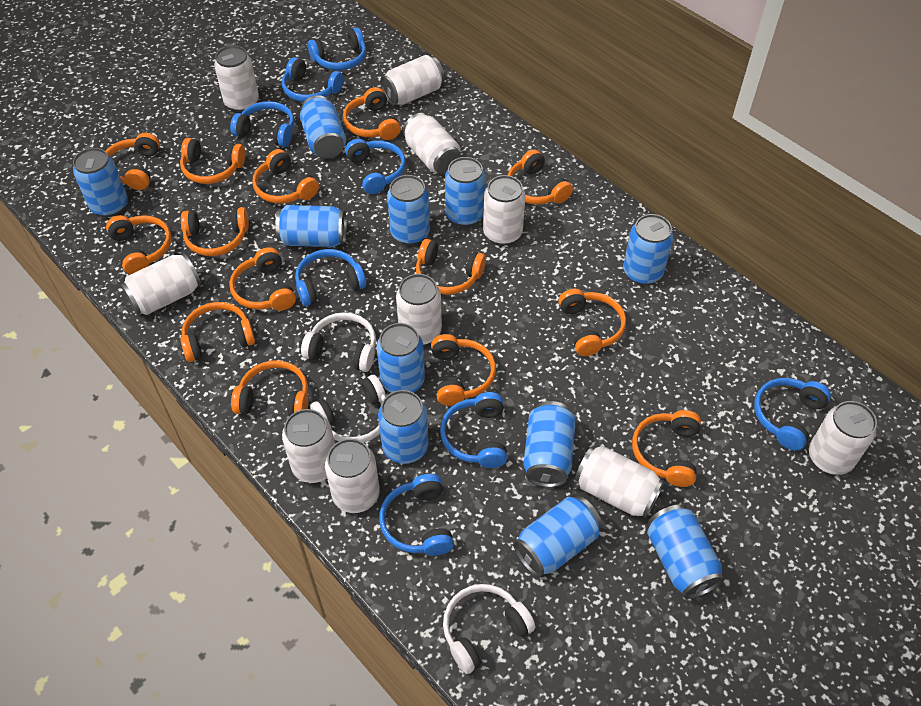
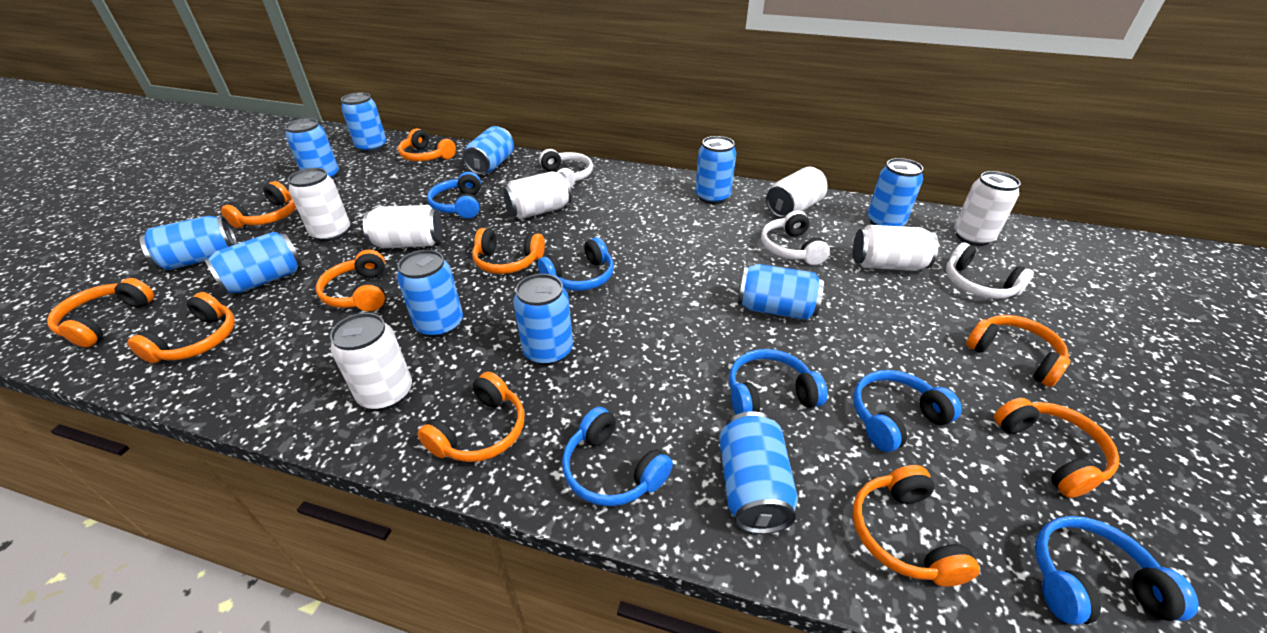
blue headphones: 8 -> 6
orange headphones: 14 -> 10
white can: 10 -> 7

